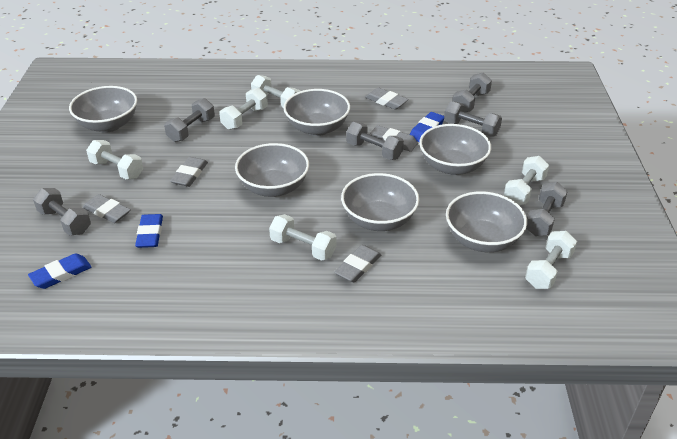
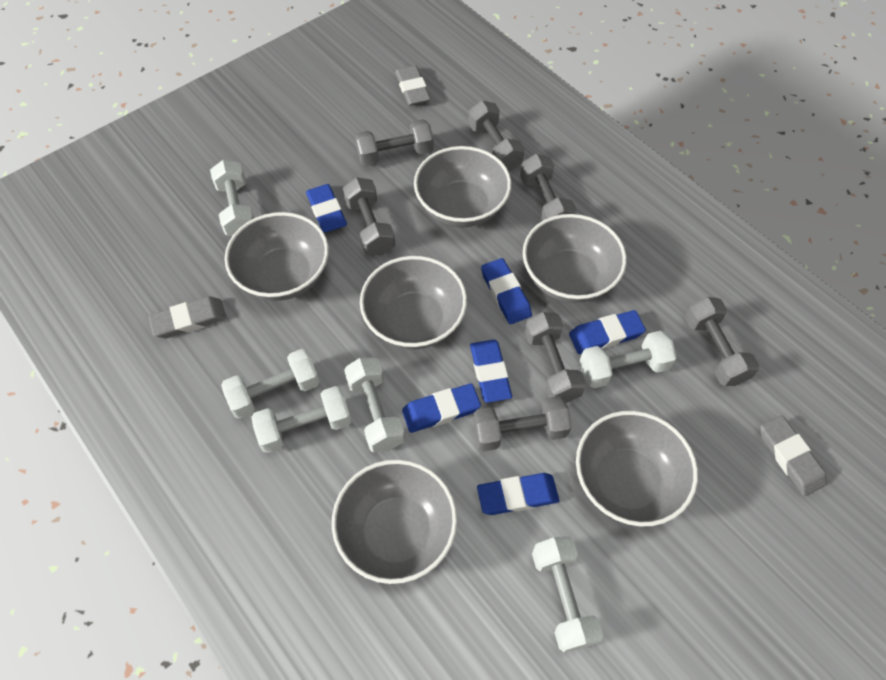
blue eraser: 3 -> 6
grey dumbbell: 6 -> 7
grey eraser: 5 -> 3

